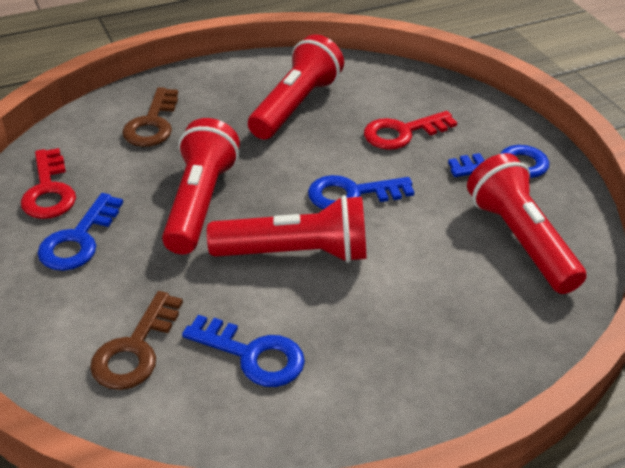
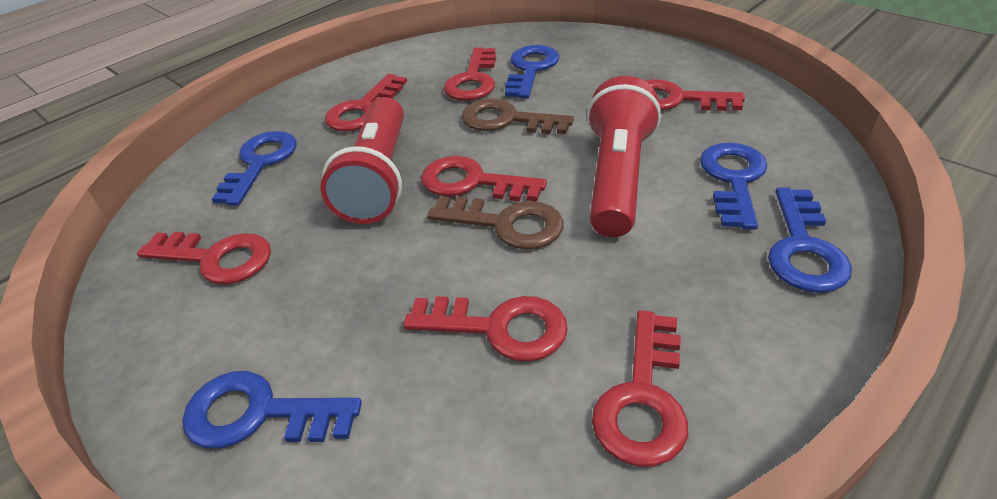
blue key: 4 -> 5
red flashlight: 4 -> 2
red key: 2 -> 7

